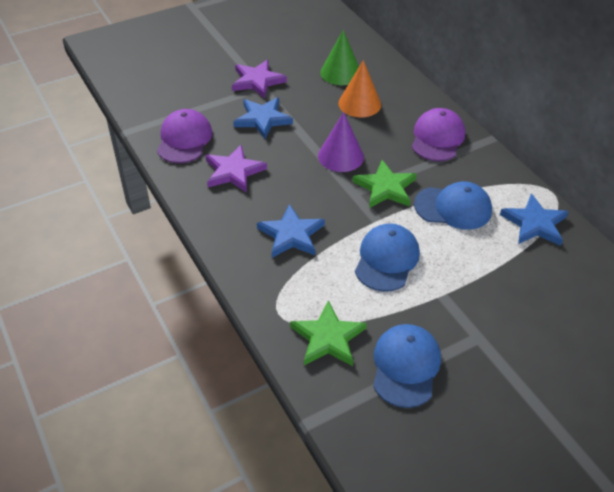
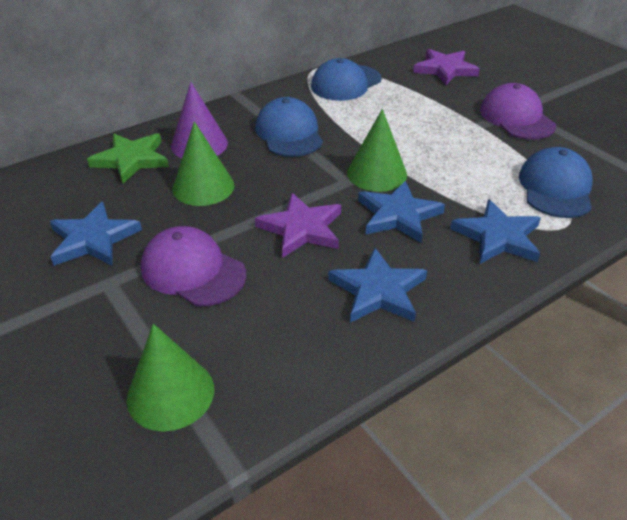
blue star: 3 -> 4
green cone: 1 -> 3
green star: 2 -> 1
orange cone: 1 -> 0

